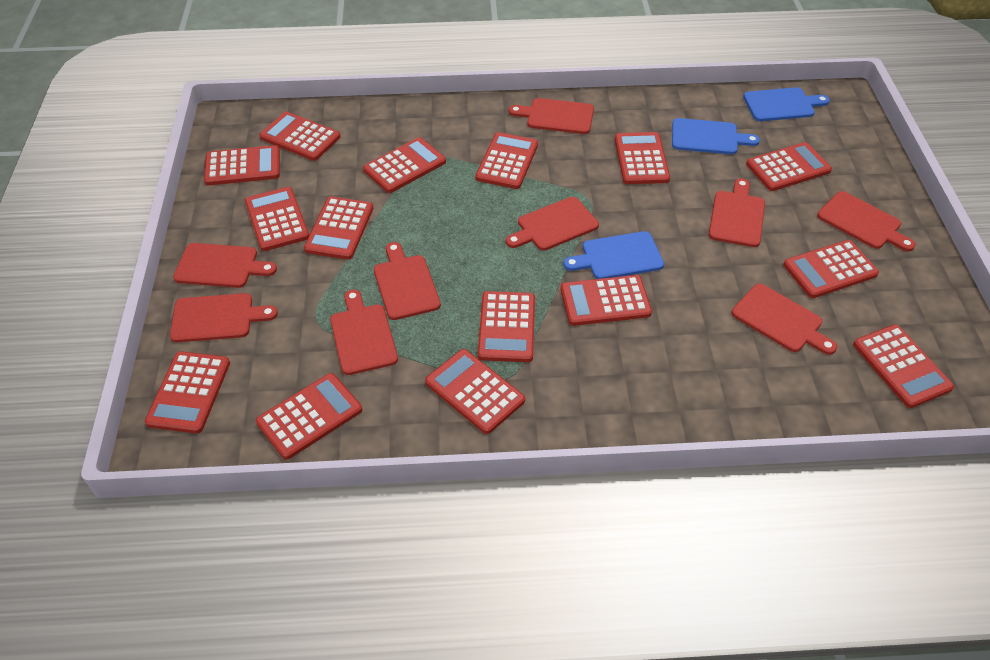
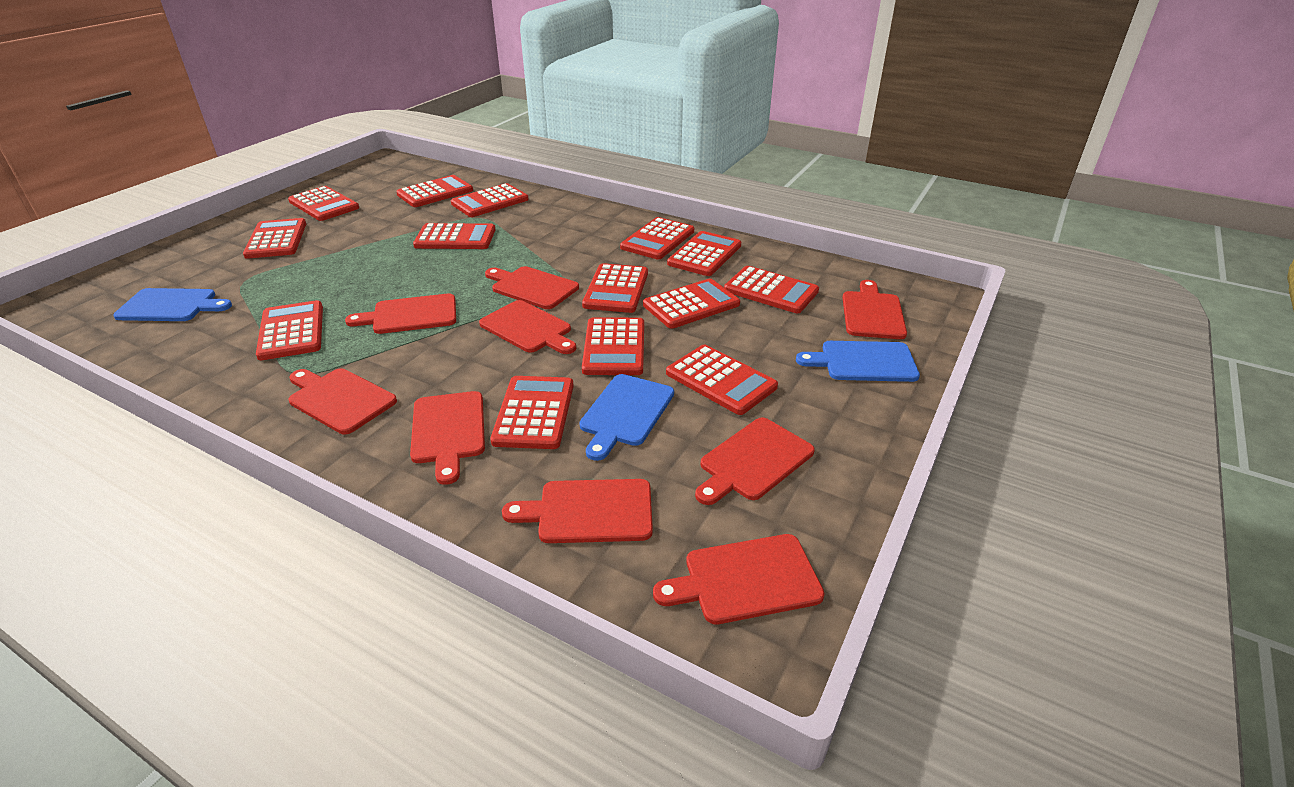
red calculator: 15 -> 14

